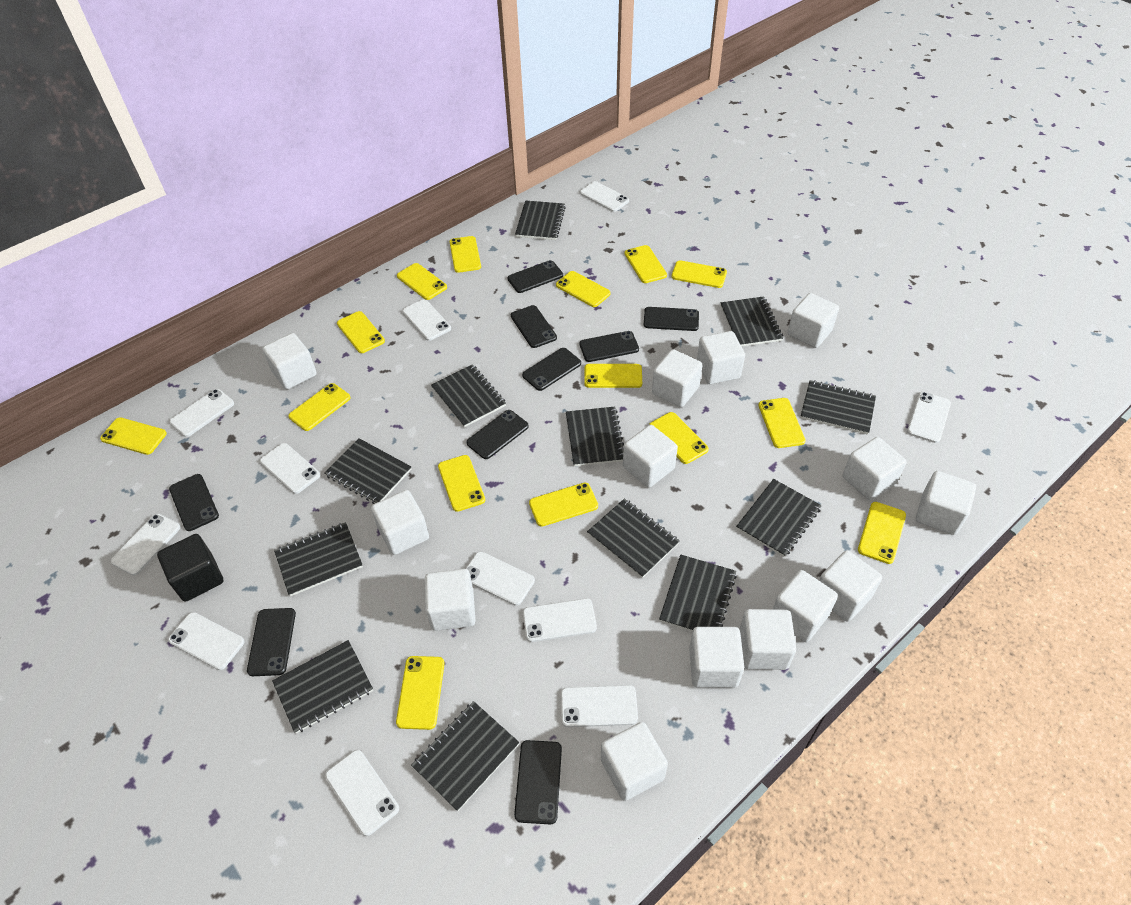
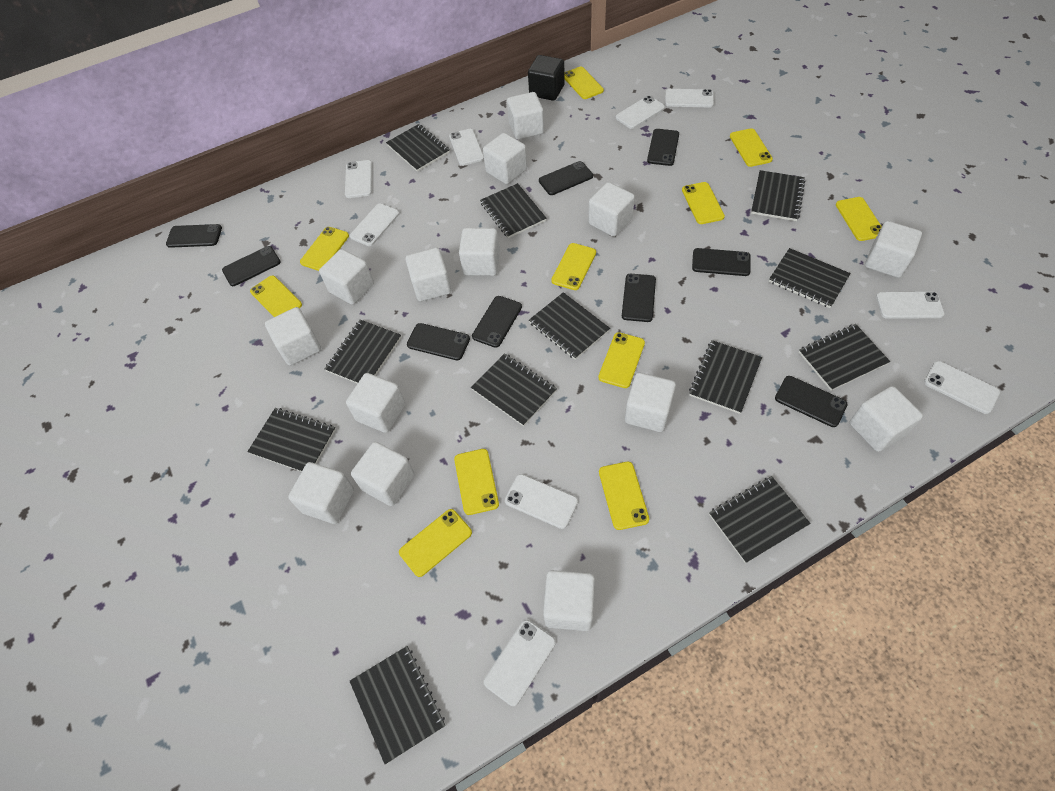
white phone: 11 -> 9
yellow phone: 15 -> 11

